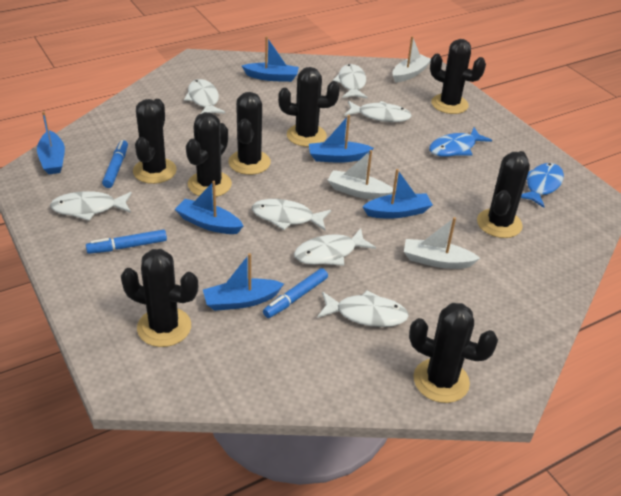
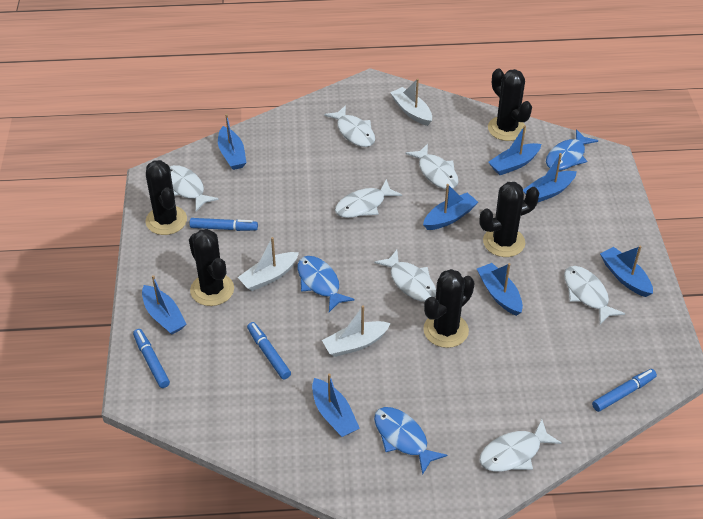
black cactus: 8 -> 5
blue boat: 6 -> 8
blue fish: 2 -> 3
blue marker: 3 -> 4

